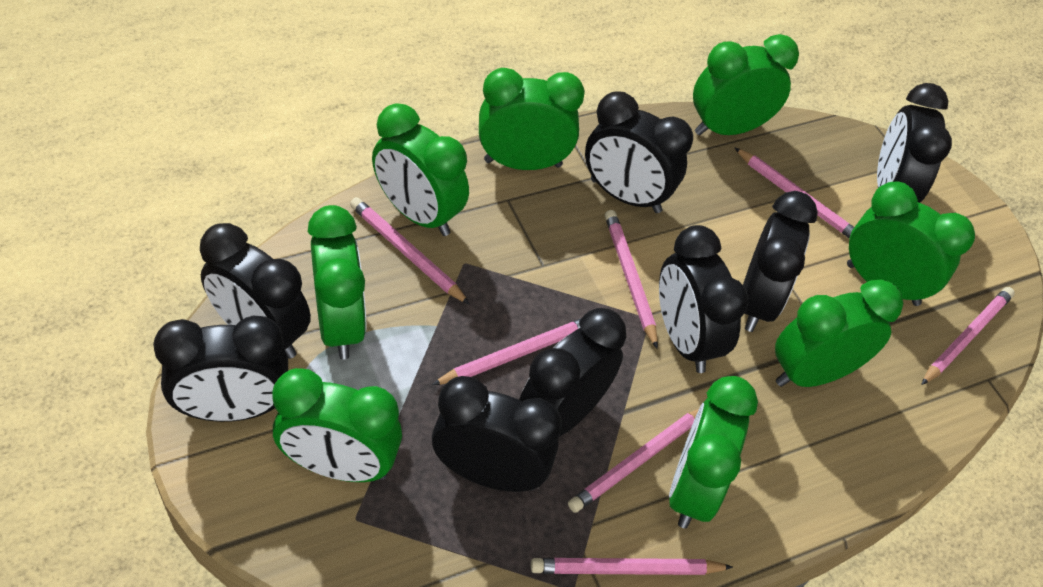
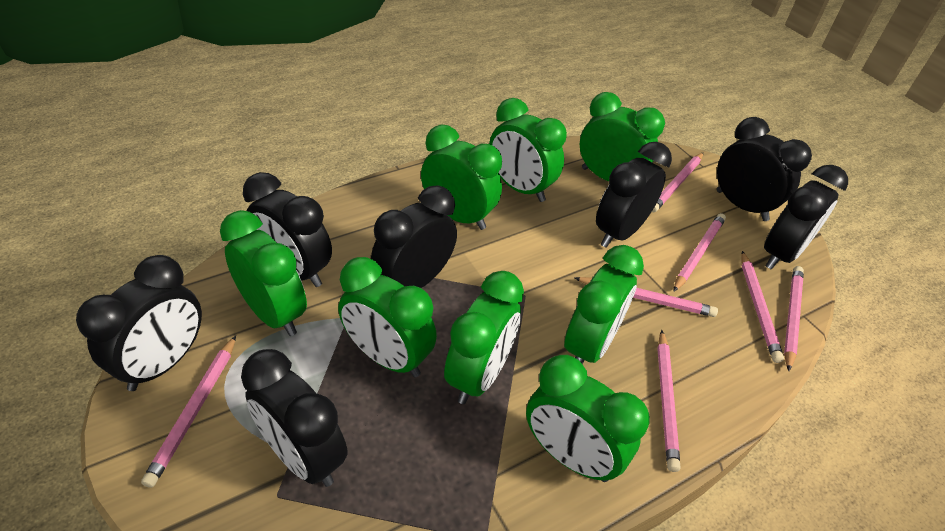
black clock: 8 -> 7

